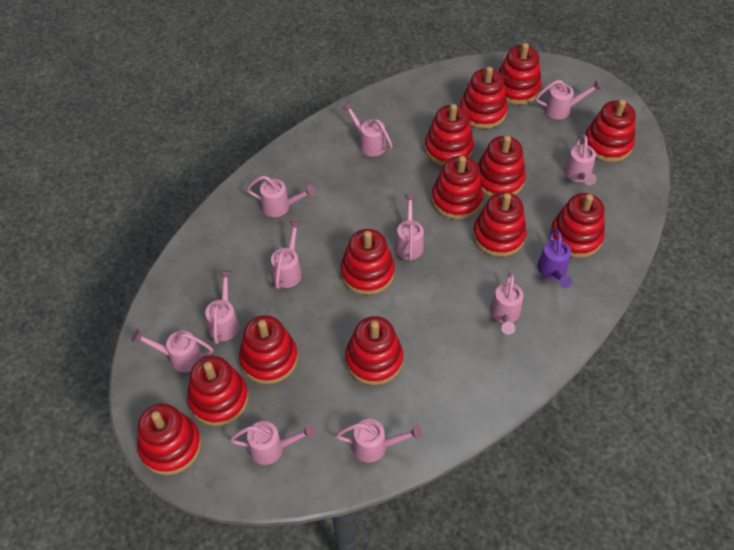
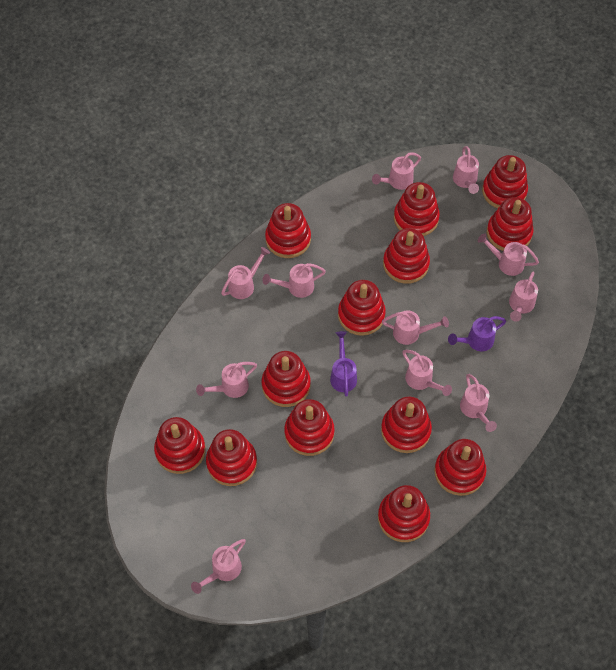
purple watering can: 1 -> 2

